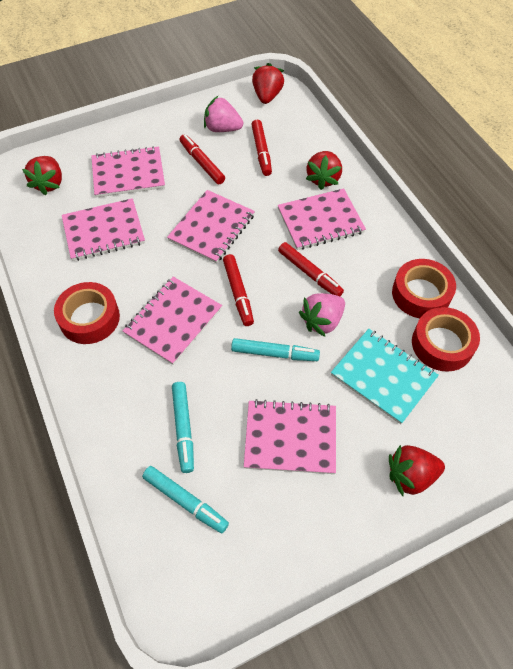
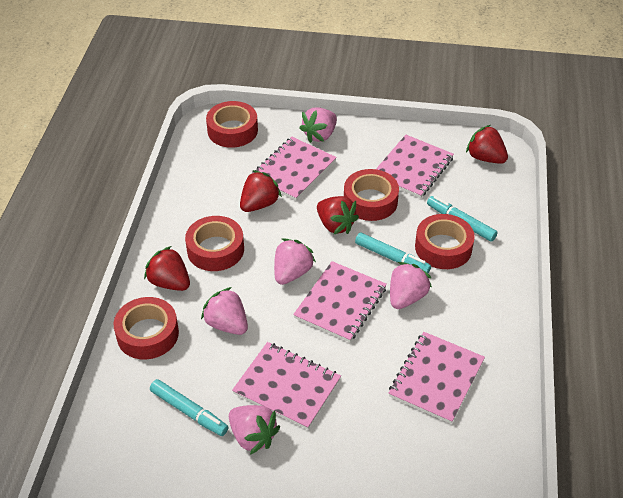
pink notebook: 6 -> 5
pink strawberry: 2 -> 5
red marker: 4 -> 0
red tape: 3 -> 5
turquoise notebook: 1 -> 0

